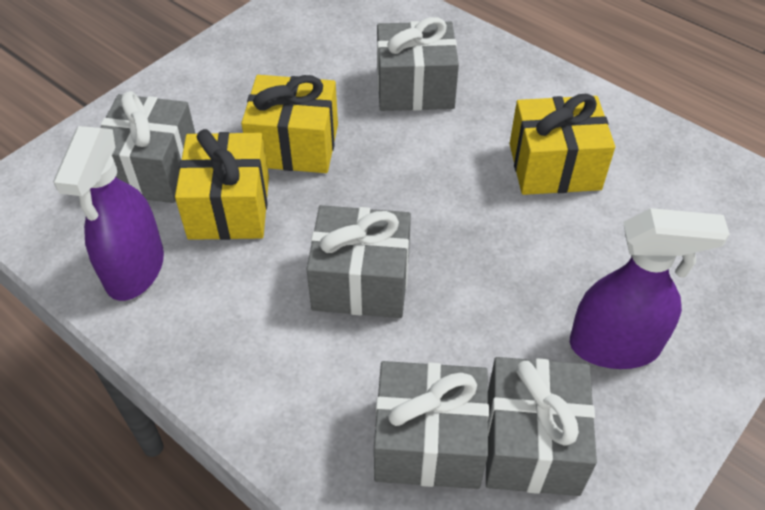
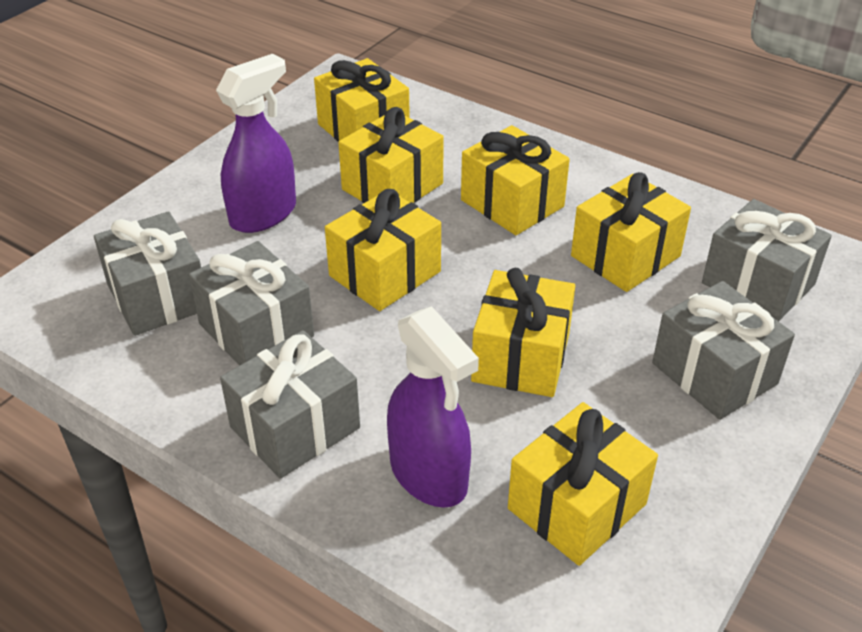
yellow gift: 3 -> 7

